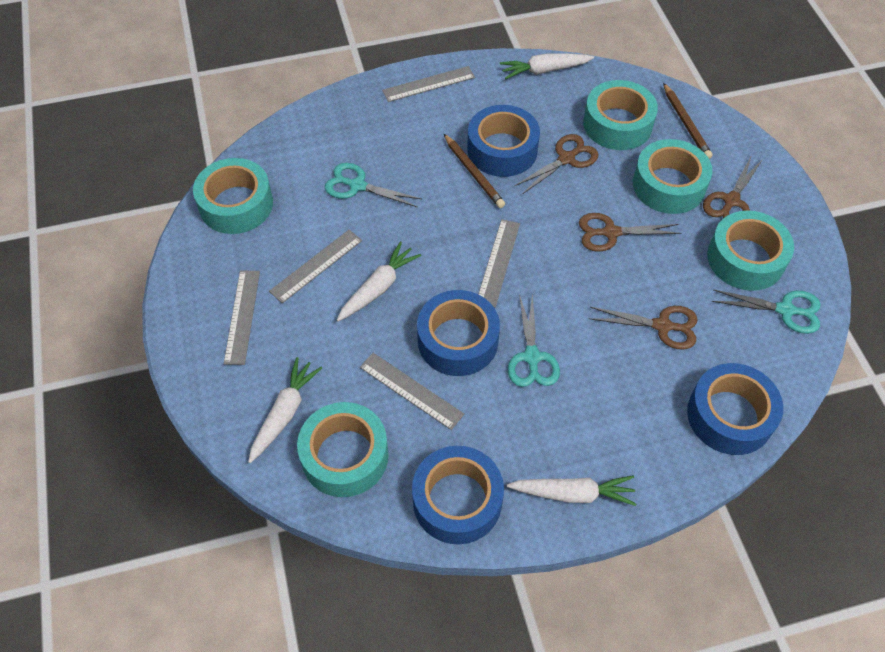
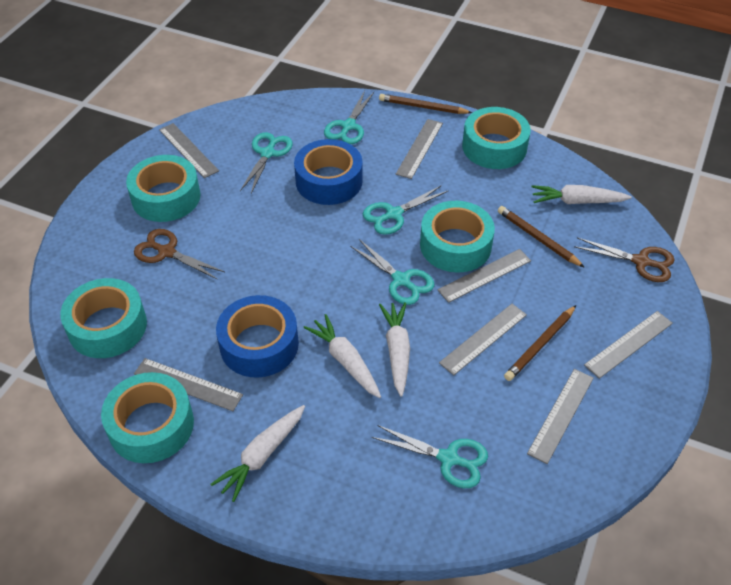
blue tape: 4 -> 2
brown pencil: 2 -> 3
brown scissors: 4 -> 2
grey ruler: 5 -> 7
turquoise scissors: 3 -> 5

